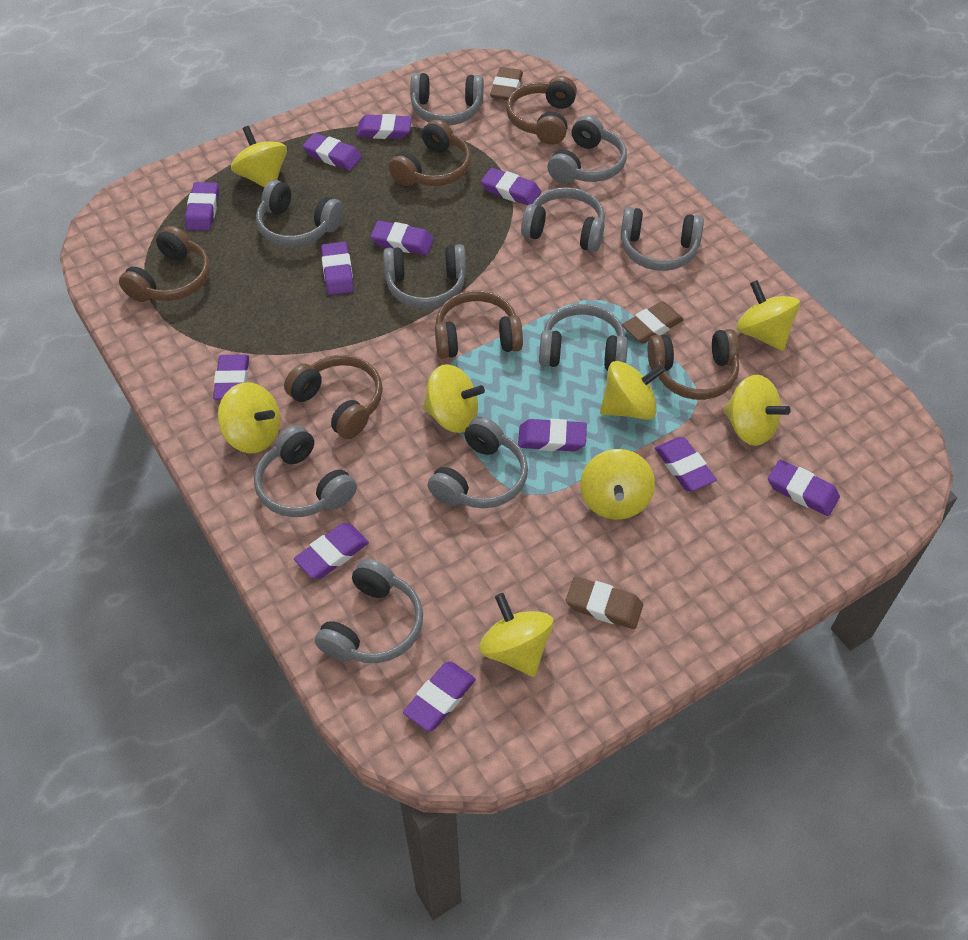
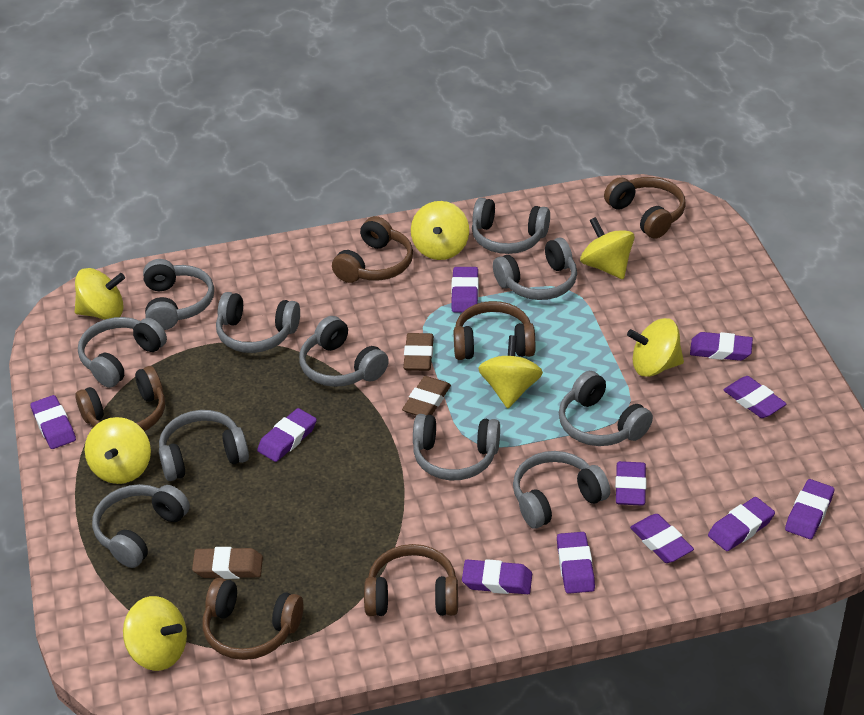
grey headphones: 10 -> 11
purple eraser: 12 -> 11
yellow spinning top: 8 -> 7

